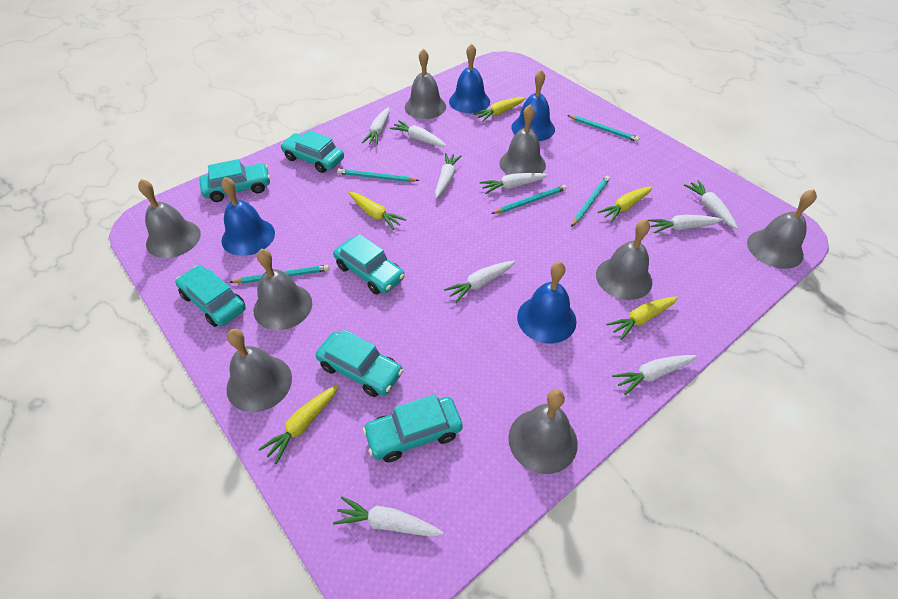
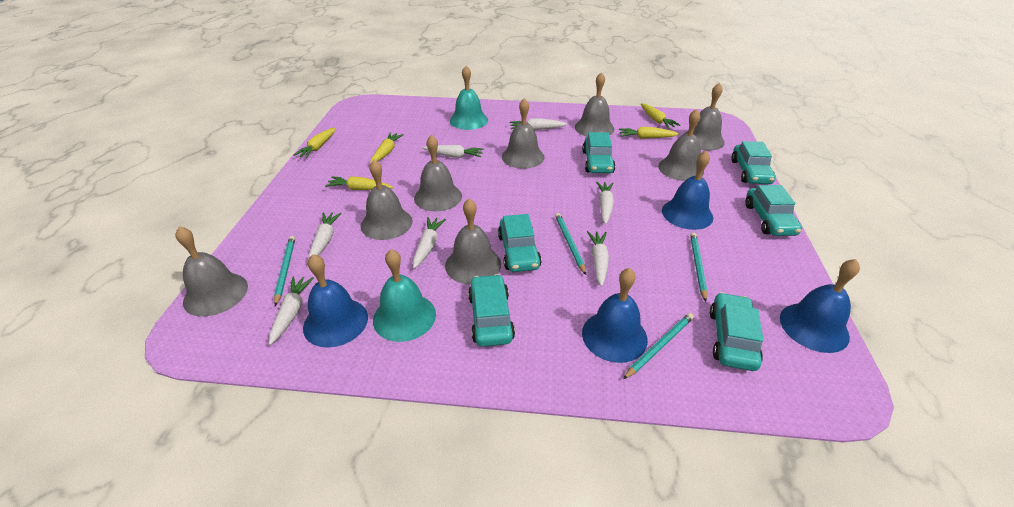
turquoise bell: 0 -> 2
turquoise pencil: 5 -> 4
white carrot: 9 -> 7

